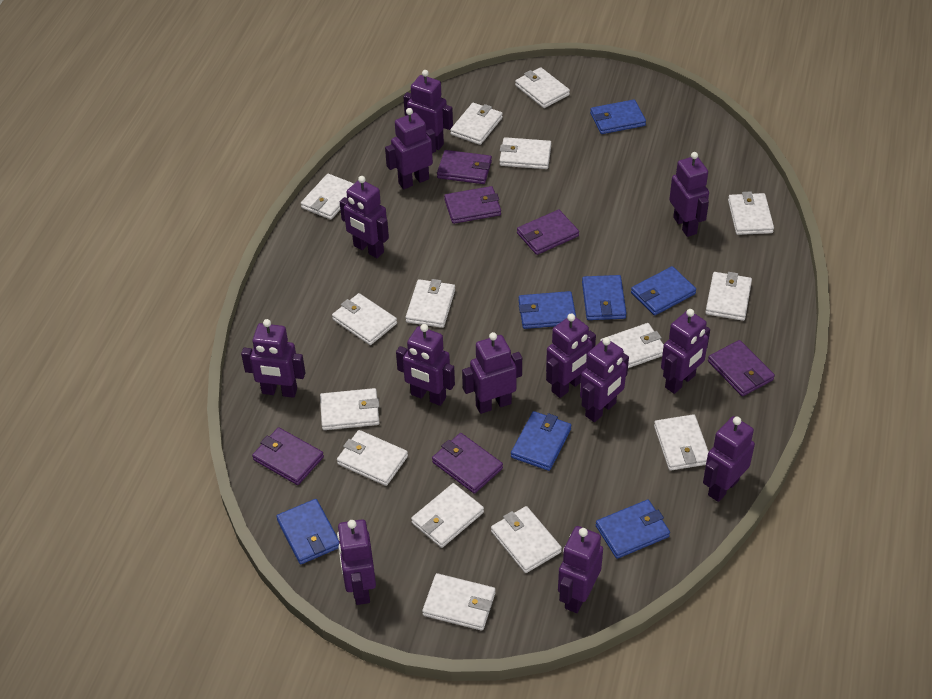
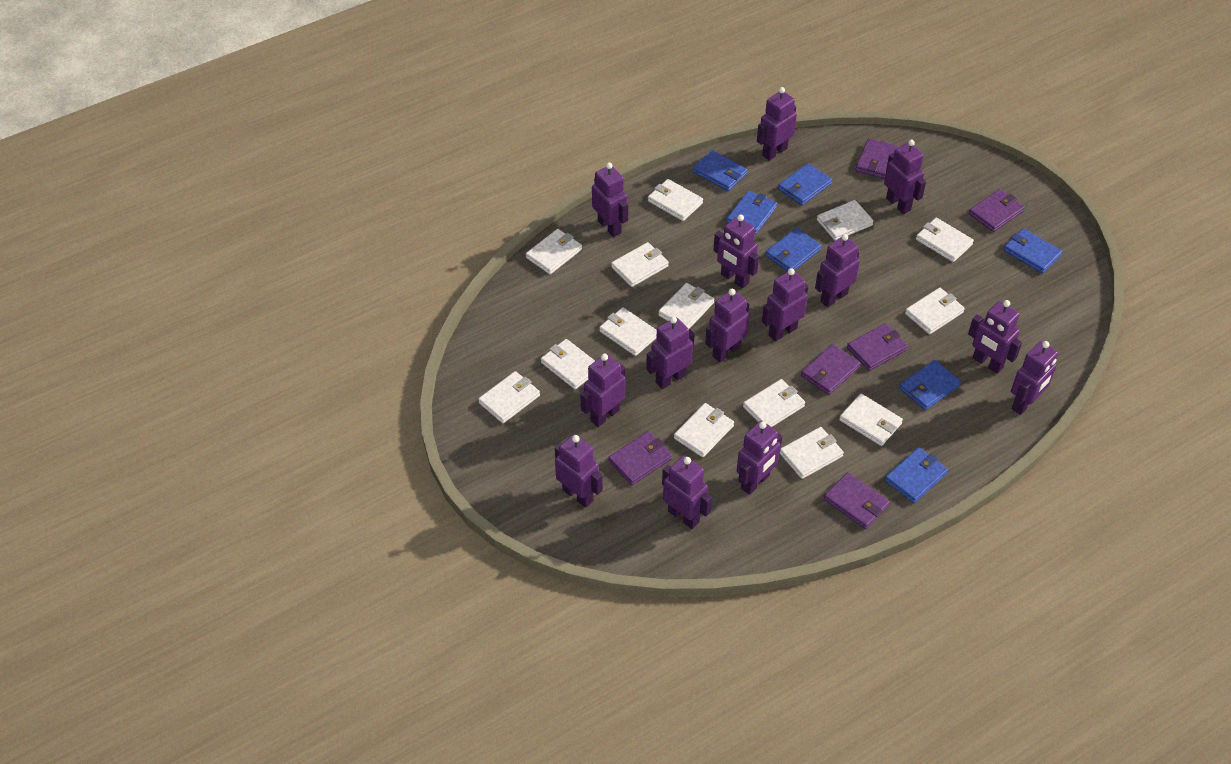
purple robot: 13 -> 14
white wallet: 15 -> 14

